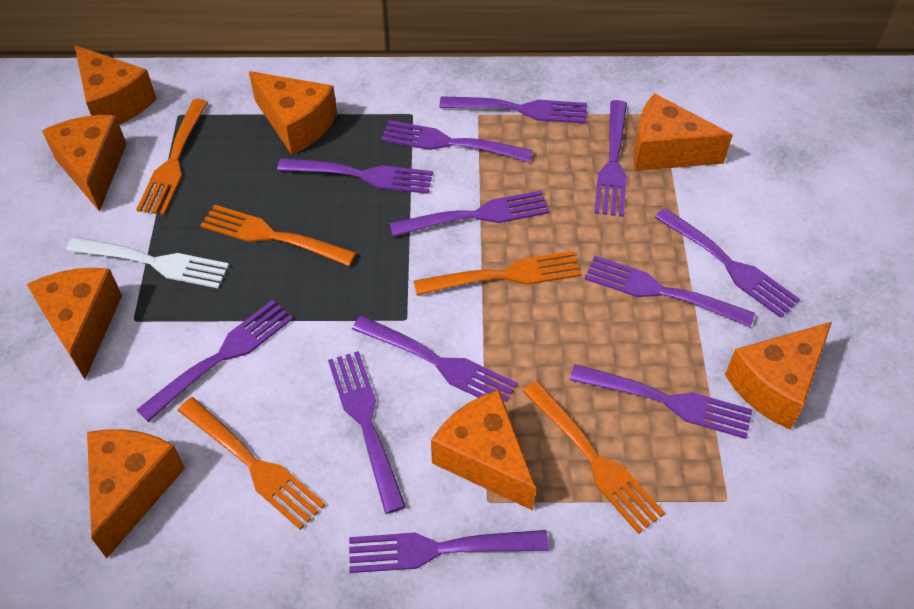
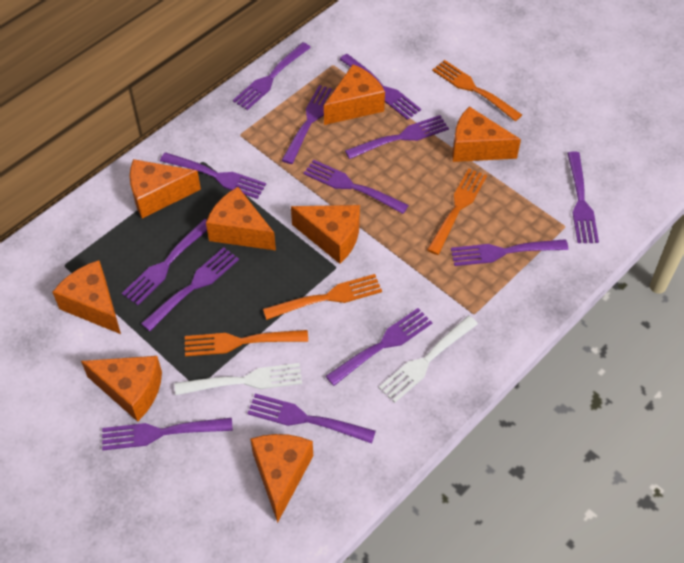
orange fork: 5 -> 4
purple fork: 12 -> 13
white fork: 1 -> 2

